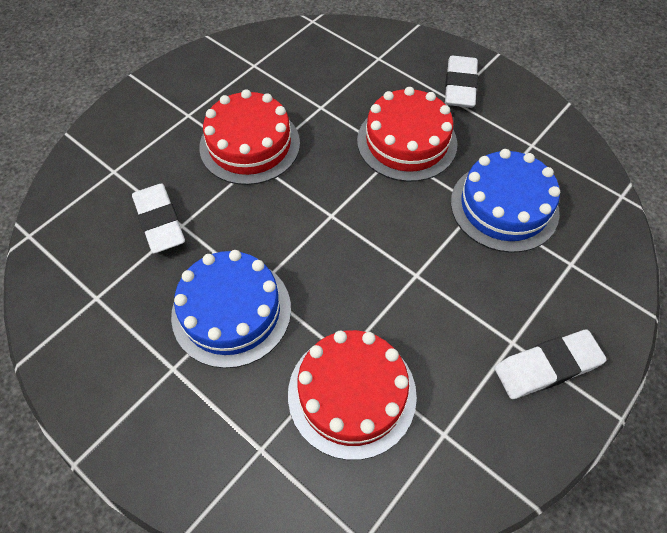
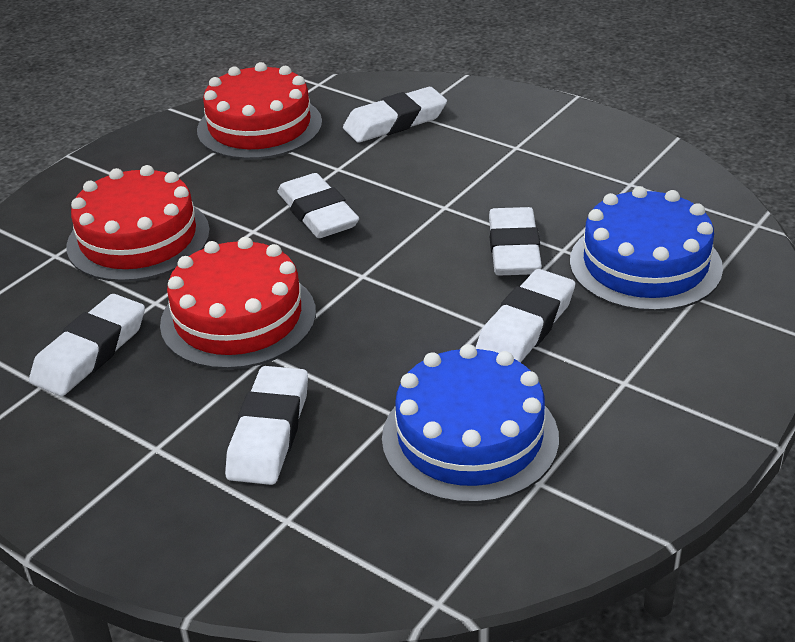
white eraser: 3 -> 6

